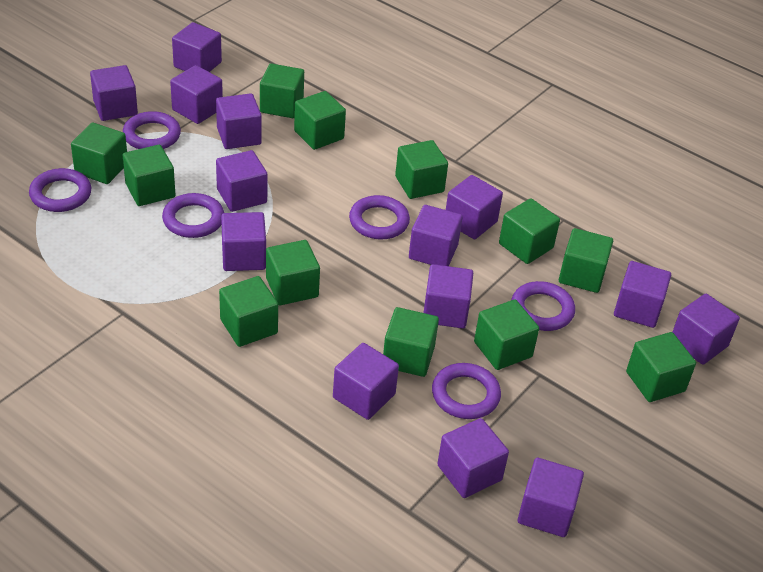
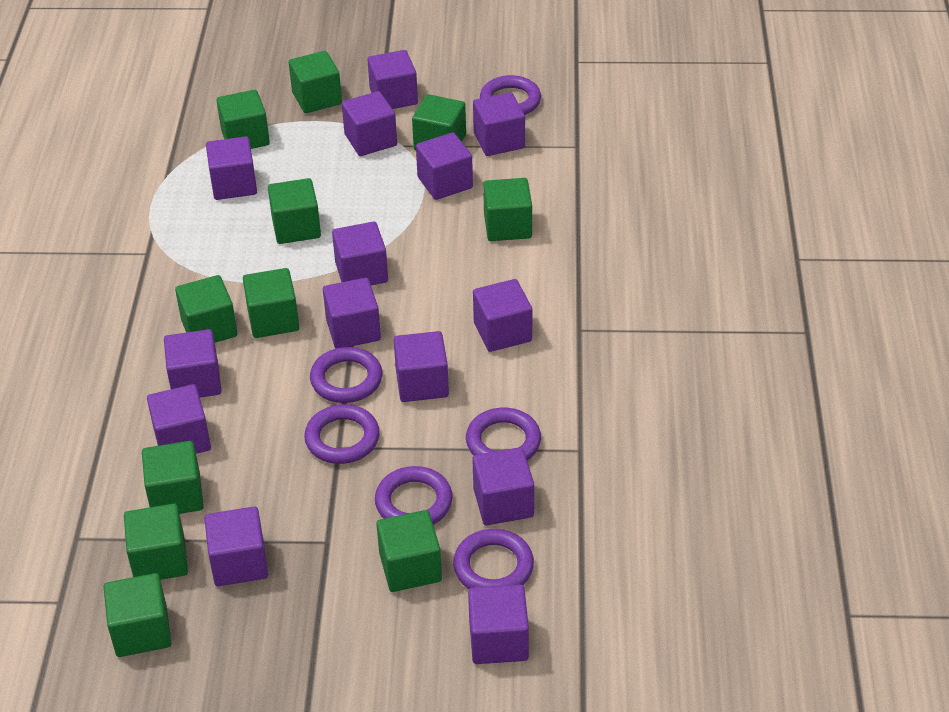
green cube: 12 -> 11

